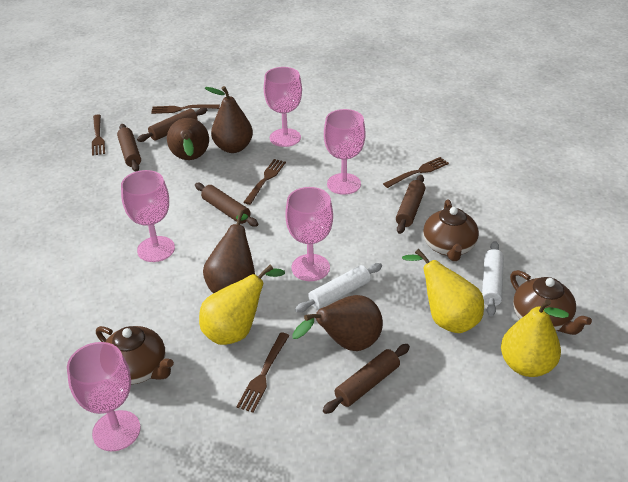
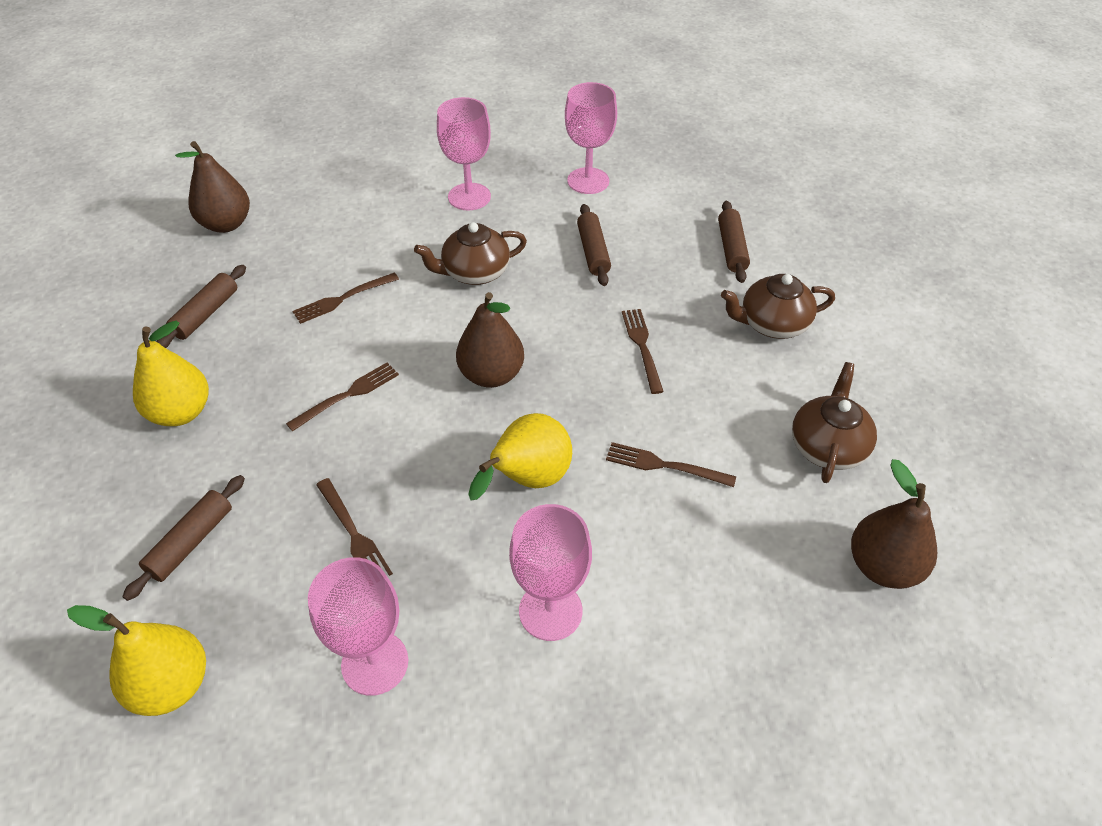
brown pear: 4 -> 3
brown rolling pin: 5 -> 4
pink goblet: 5 -> 4
white rolling pin: 2 -> 0

